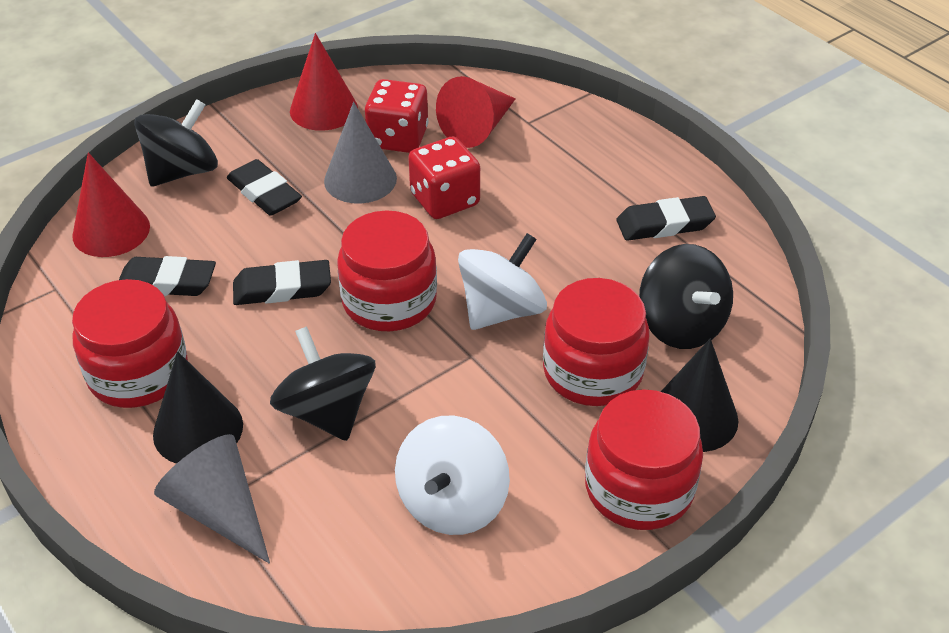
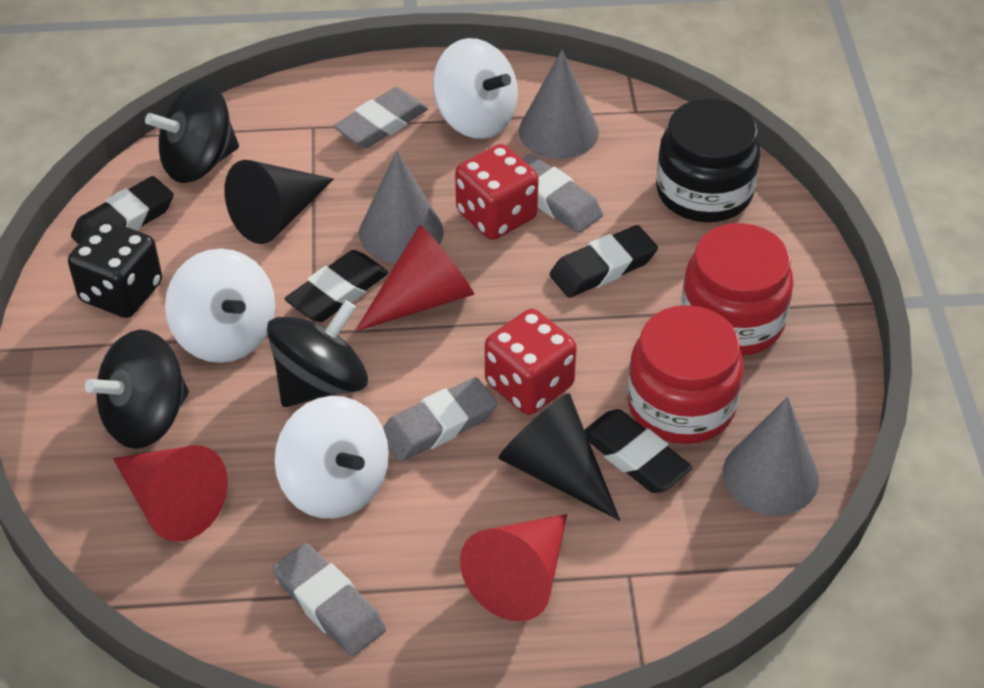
black dice: 0 -> 1
black jar: 0 -> 1
grey cone: 2 -> 3
grey eraser: 0 -> 4
red jar: 4 -> 2
white spinning top: 2 -> 3

